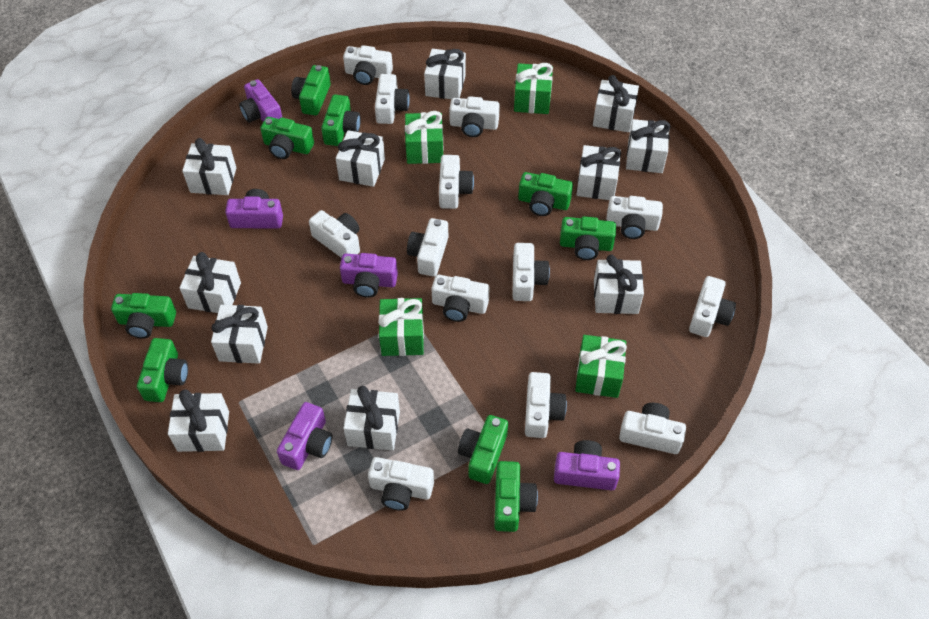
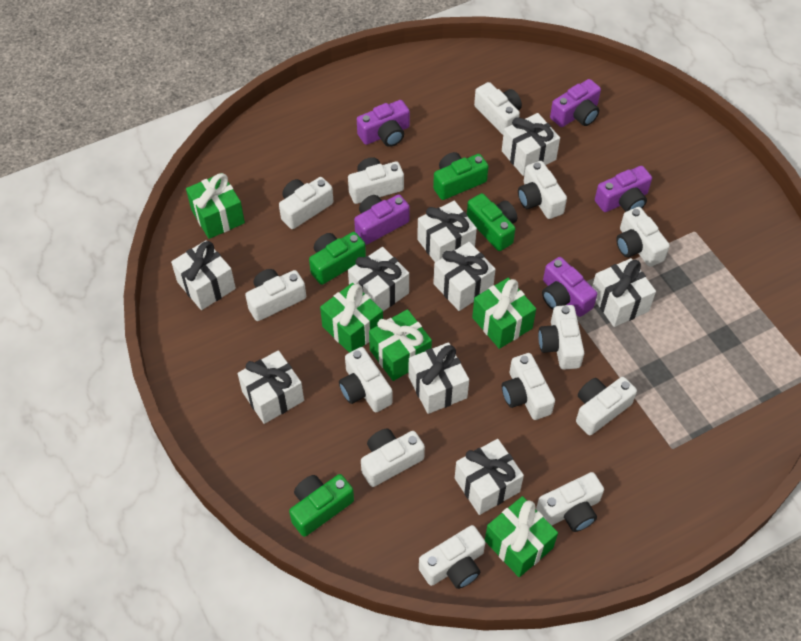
green camera: 9 -> 4
green gift: 4 -> 5
white gift: 11 -> 9

